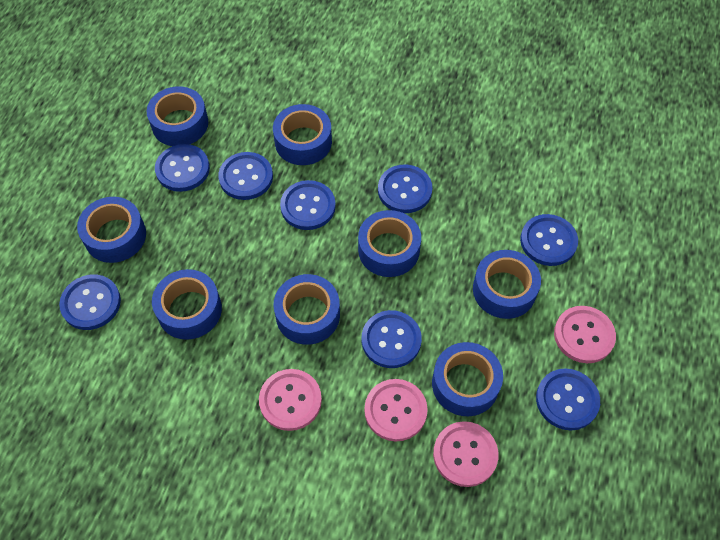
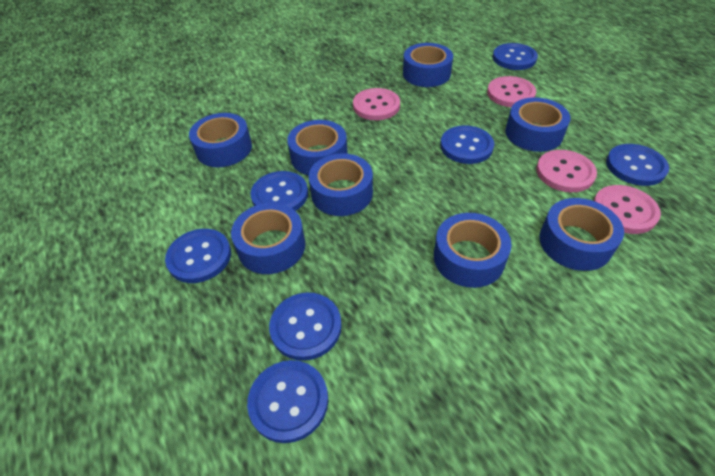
blue button: 8 -> 7

